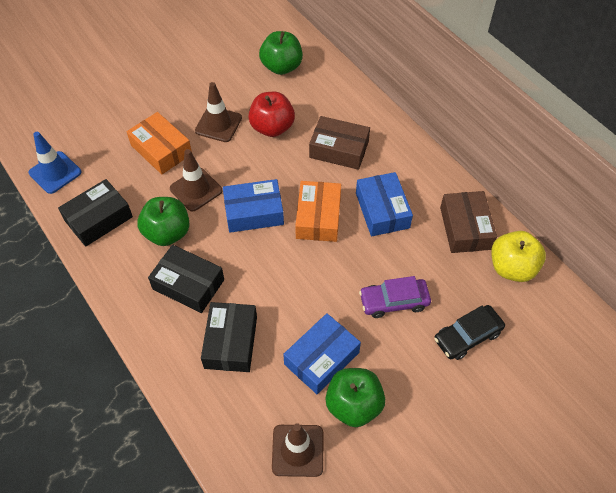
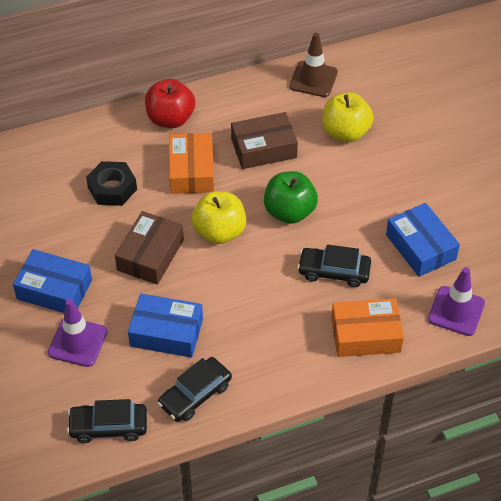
black box: 3 -> 0
black car: 1 -> 3
black nut: 0 -> 1
blue traffic cone: 1 -> 0
brown traffic cone: 3 -> 1
green apple: 3 -> 1
purple car: 1 -> 0
purple traffic cone: 0 -> 2
yellow apple: 1 -> 2

